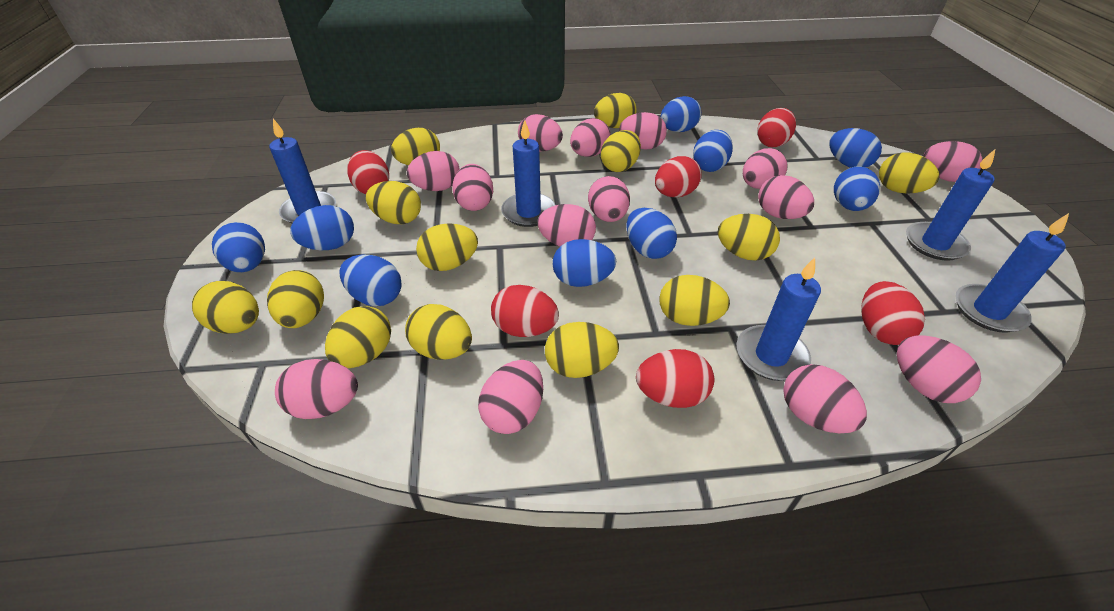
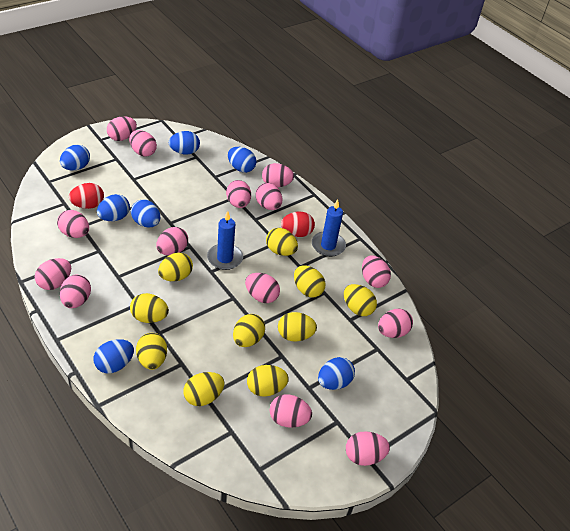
blue candle: 5 -> 2
blue egg: 9 -> 7
red egg: 6 -> 2
yellow egg: 13 -> 10

